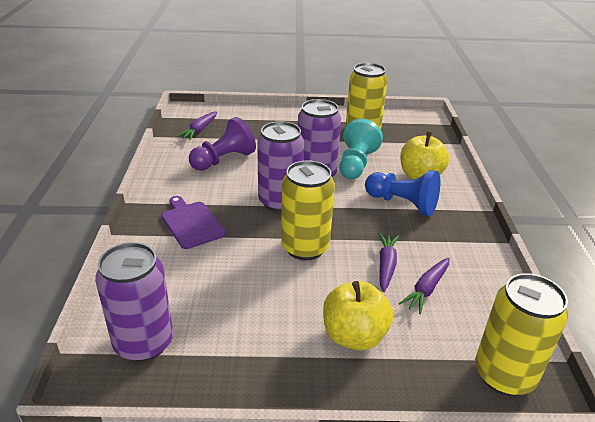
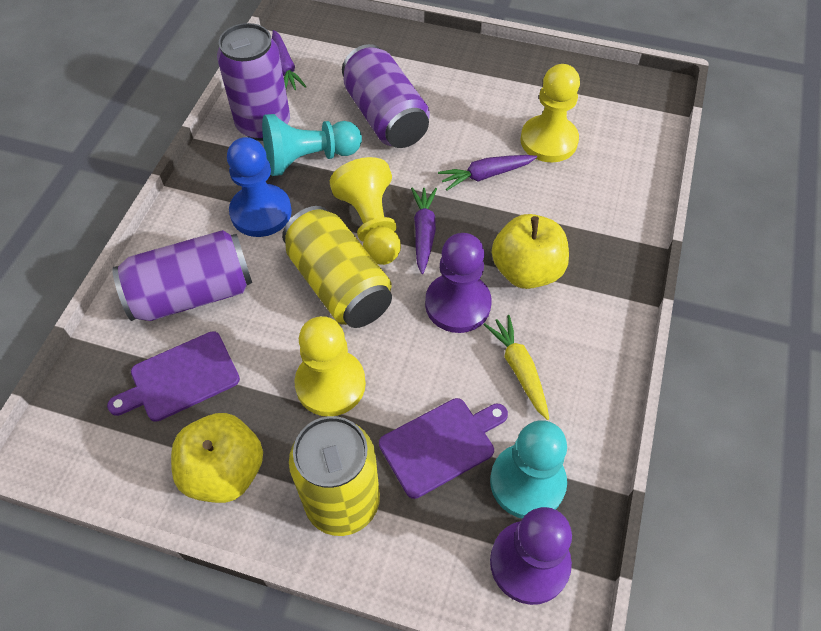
purple cutting board: 1 -> 2
purple pawn: 1 -> 2
turquoise pawn: 1 -> 2
yellow can: 3 -> 2
yellow carrot: 0 -> 1
yellow pawn: 0 -> 3

